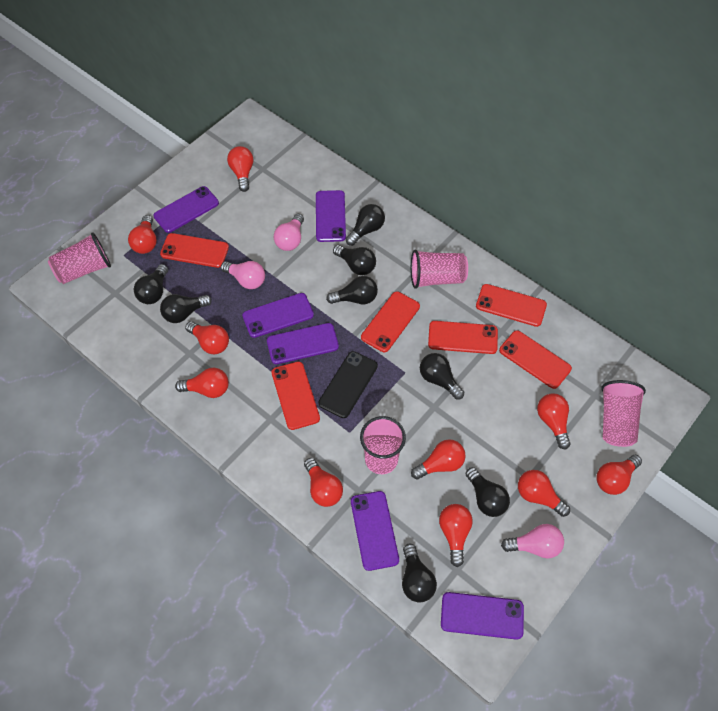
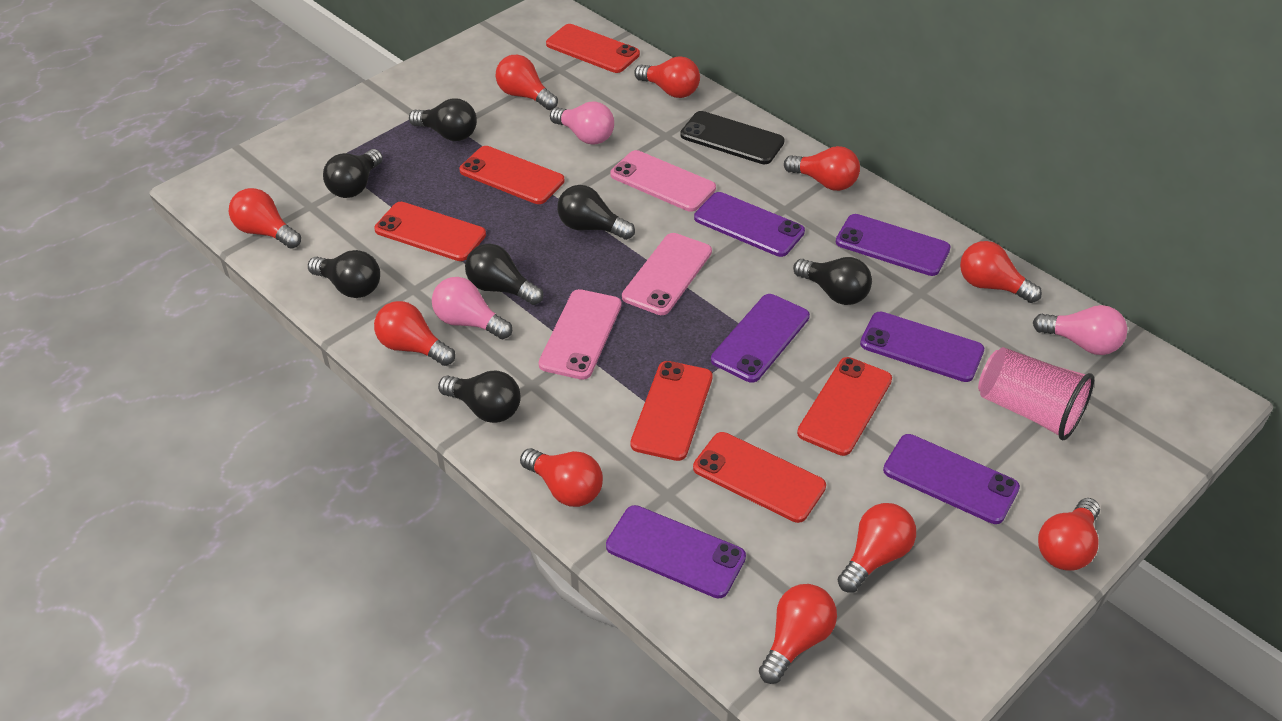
black light bulb: 8 -> 7
pink cup: 4 -> 1
pink phone: 0 -> 3

